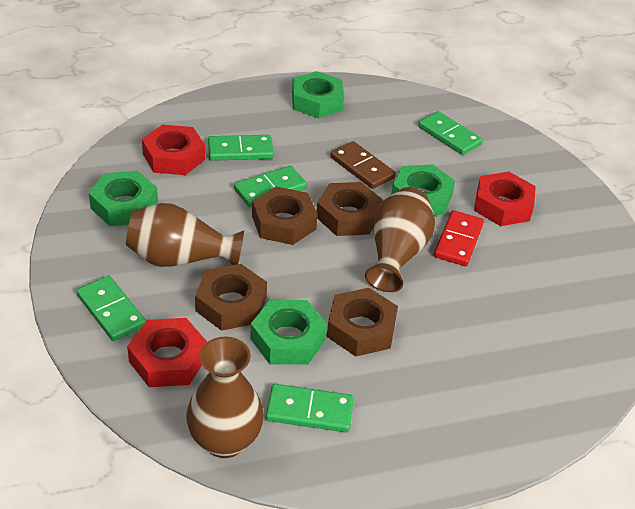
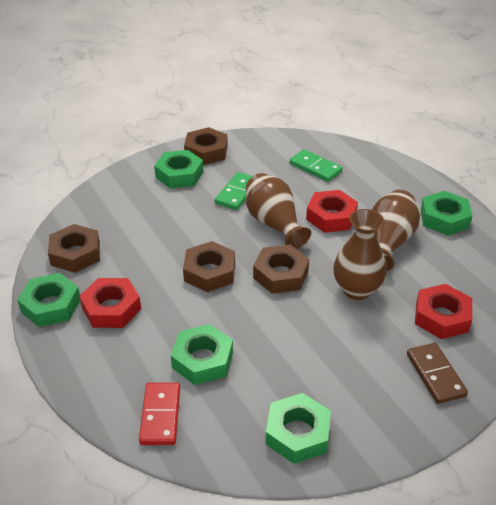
green domino: 5 -> 2
green nut: 4 -> 5

